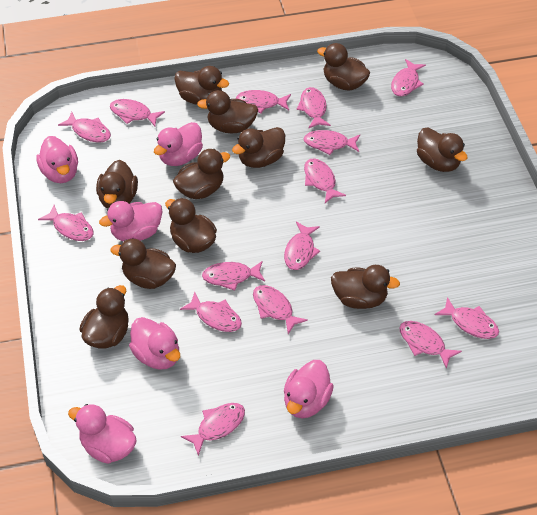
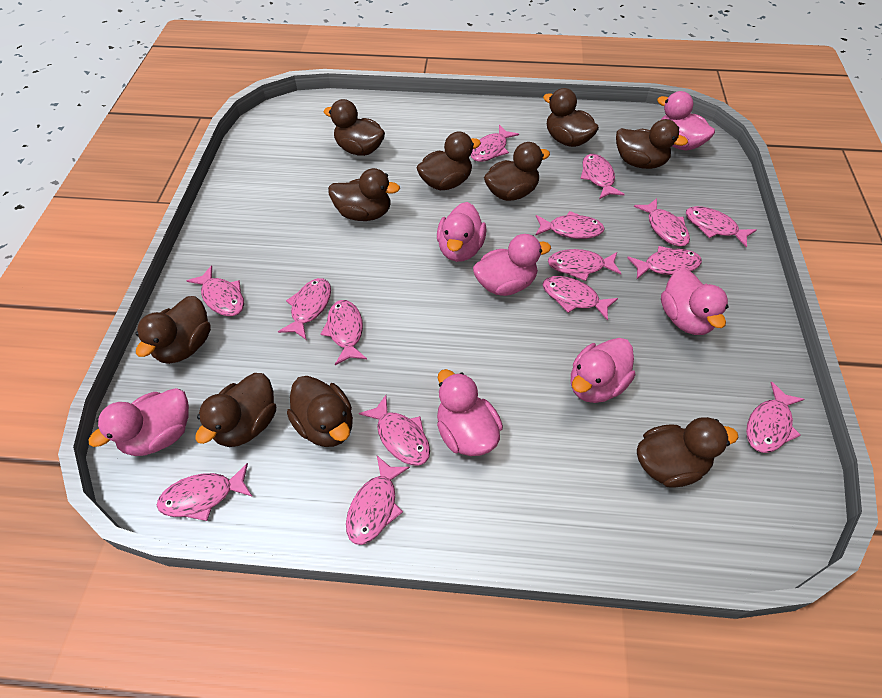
brown duck: 11 -> 10
pink duck: 6 -> 7

